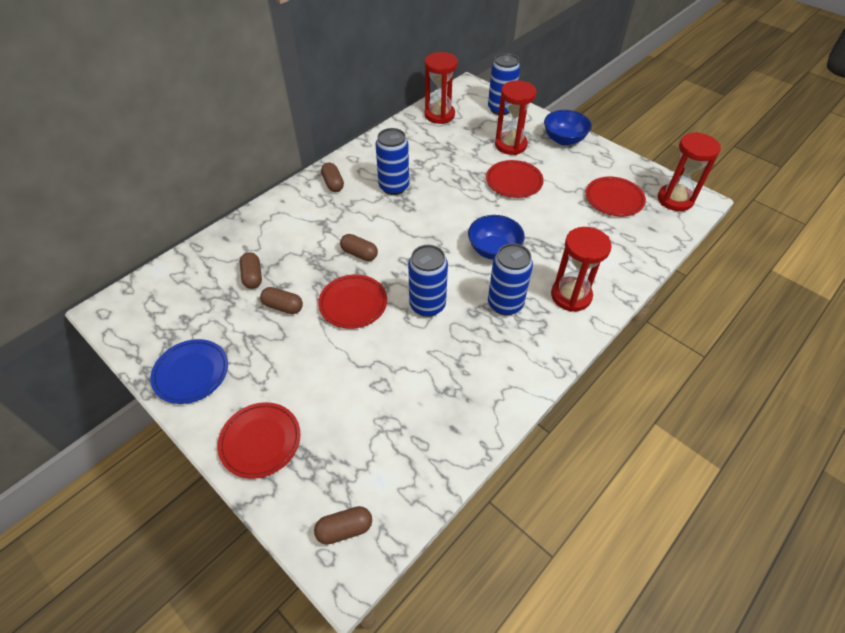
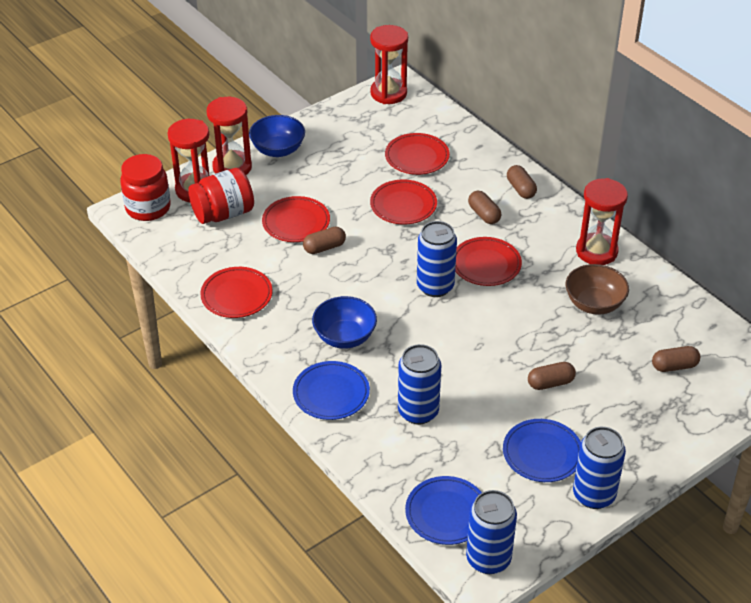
blue plate: 1 -> 3
brown bowl: 0 -> 1
red jar: 0 -> 2
red plate: 4 -> 5

